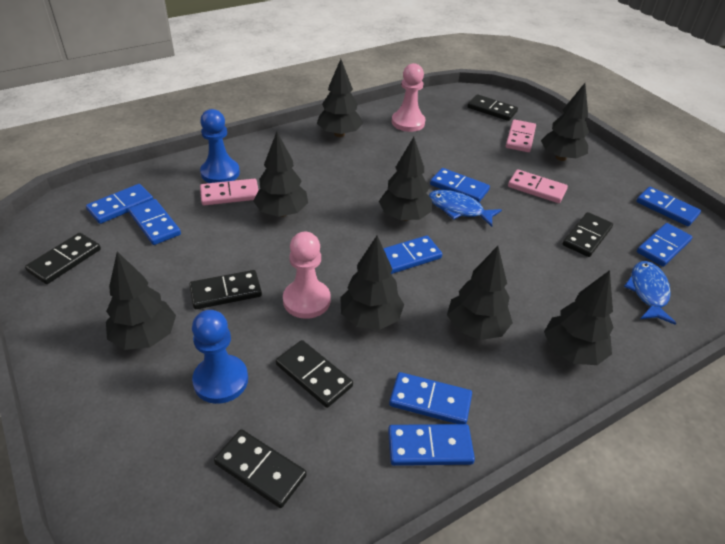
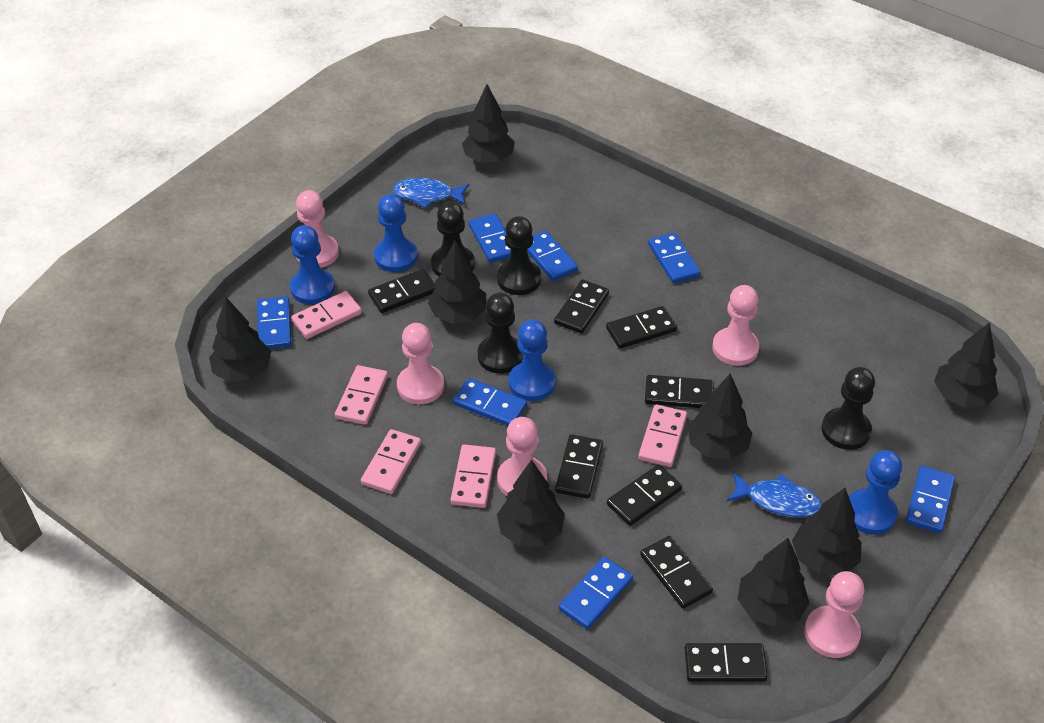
black domino: 6 -> 8
black pawn: 0 -> 4
blue domino: 8 -> 7
blue pawn: 2 -> 4
pink domino: 3 -> 5
pink pawn: 2 -> 5

